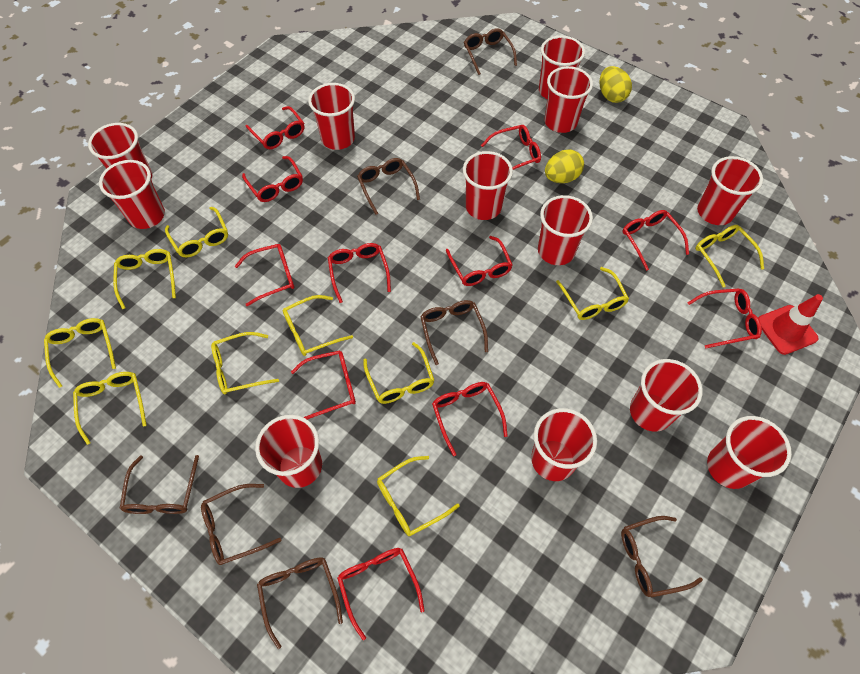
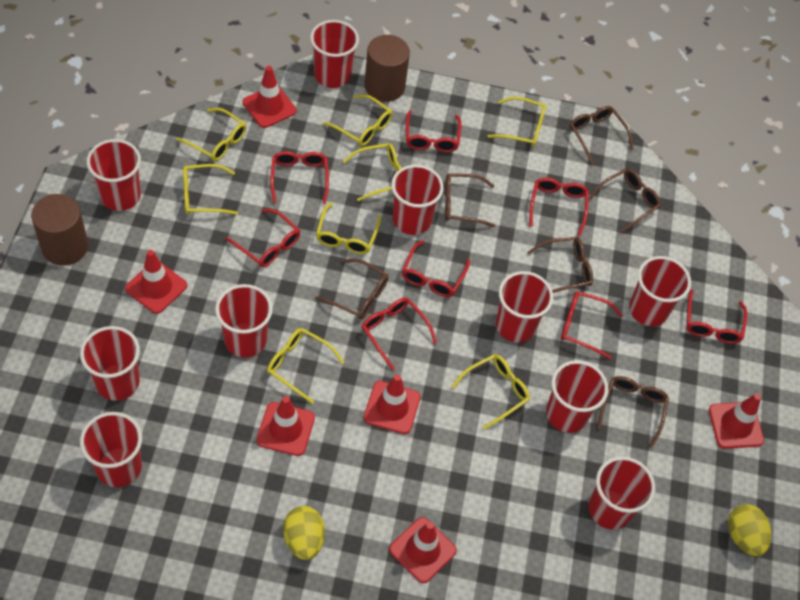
brown cylinder: 0 -> 2
brown glasses: 7 -> 6
red cup: 12 -> 10
red glasses: 11 -> 8
red traffic cone: 1 -> 6
yellow glasses: 10 -> 8

